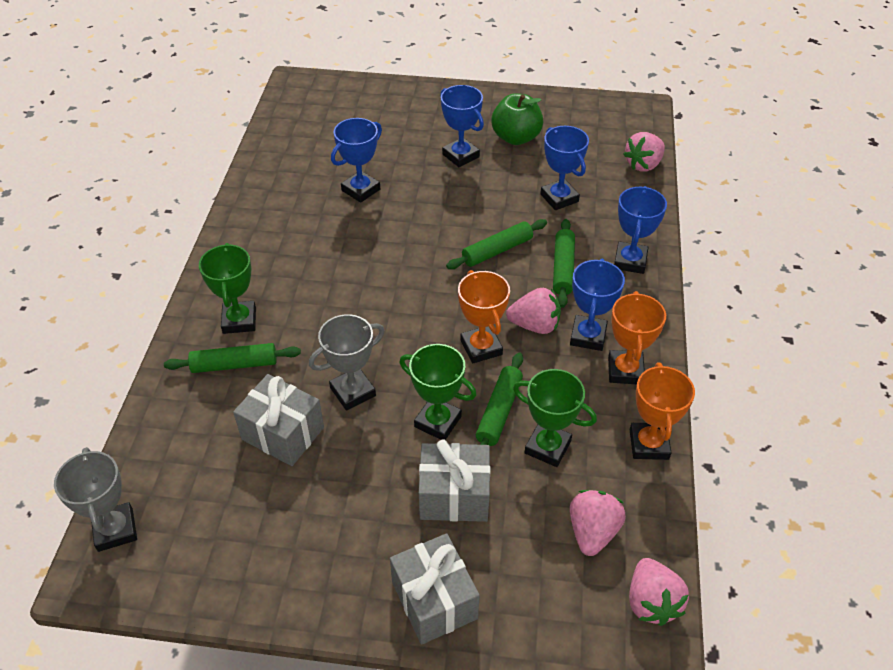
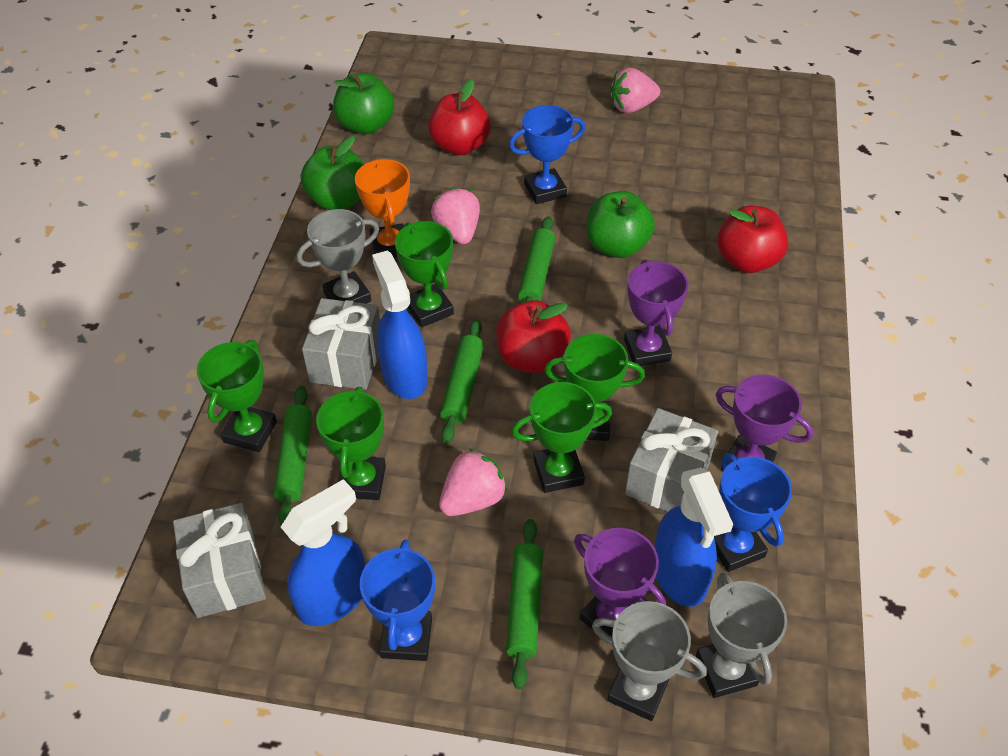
blue spray bottle: 0 -> 3
blue trophy: 5 -> 3
green apple: 1 -> 3
green trophy: 3 -> 5
grey trophy: 2 -> 3
orange trophy: 3 -> 1
pink strawberry: 4 -> 3
purple trophy: 0 -> 3
red apple: 0 -> 3

